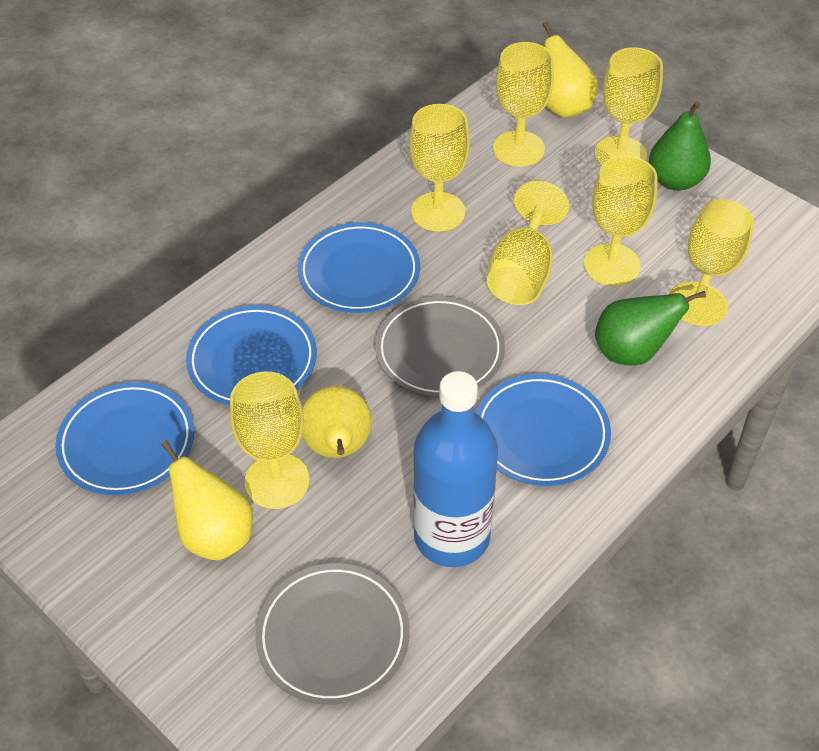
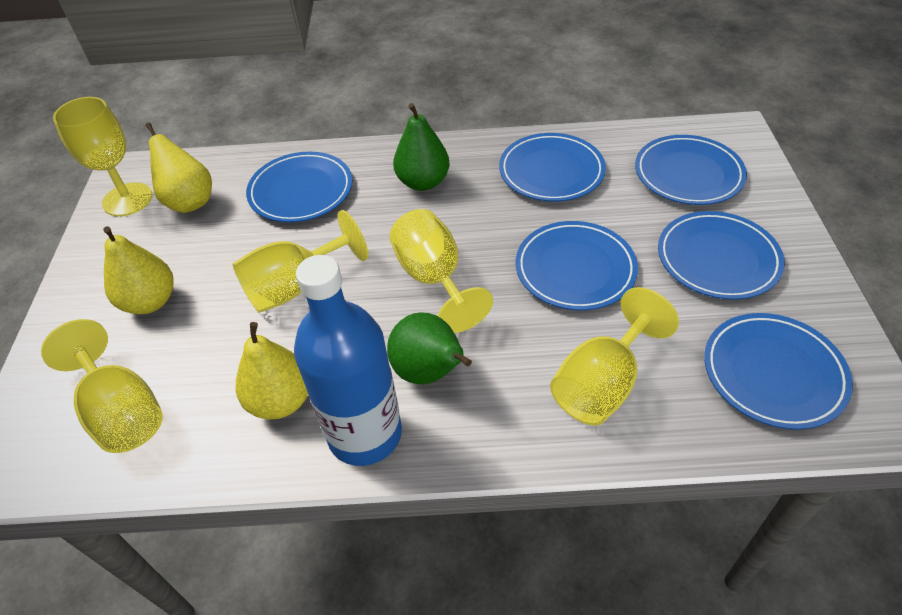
blue plate: 4 -> 6
grey plate: 2 -> 0
yellow goblet: 7 -> 5

